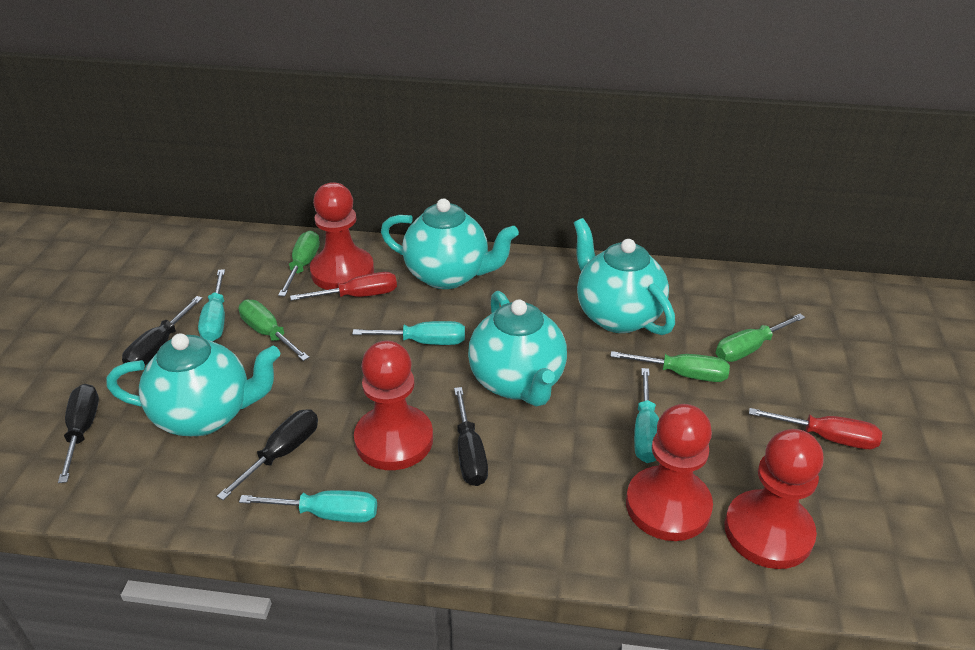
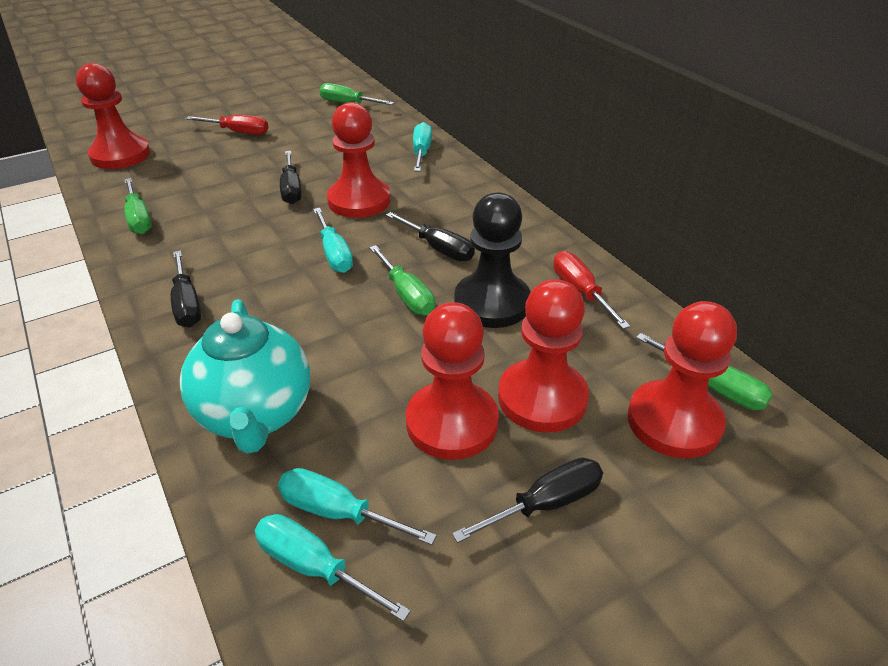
black pawn: 0 -> 1
red pawn: 4 -> 5
turquoise teapot: 4 -> 1

